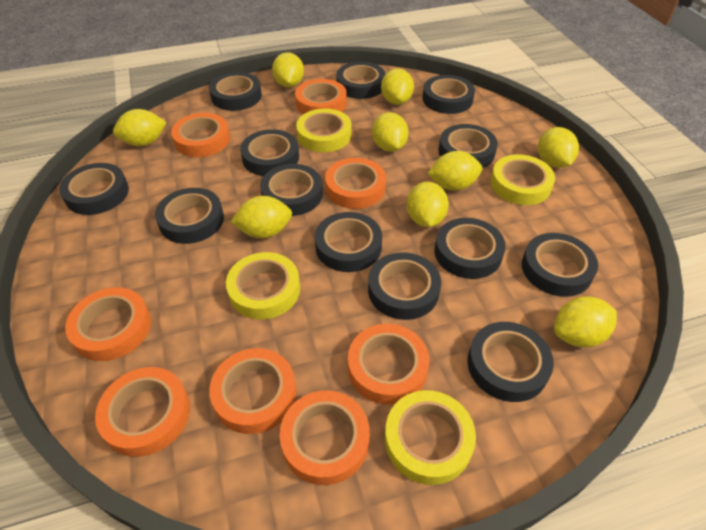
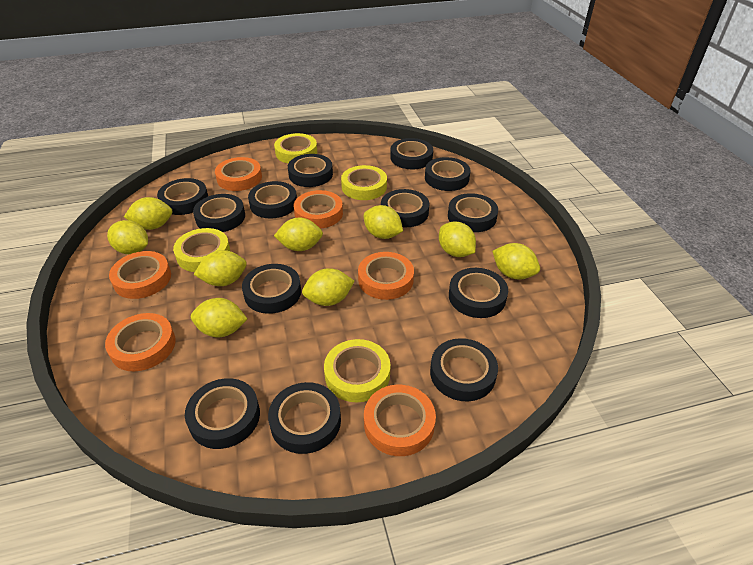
orange tape: 8 -> 6

